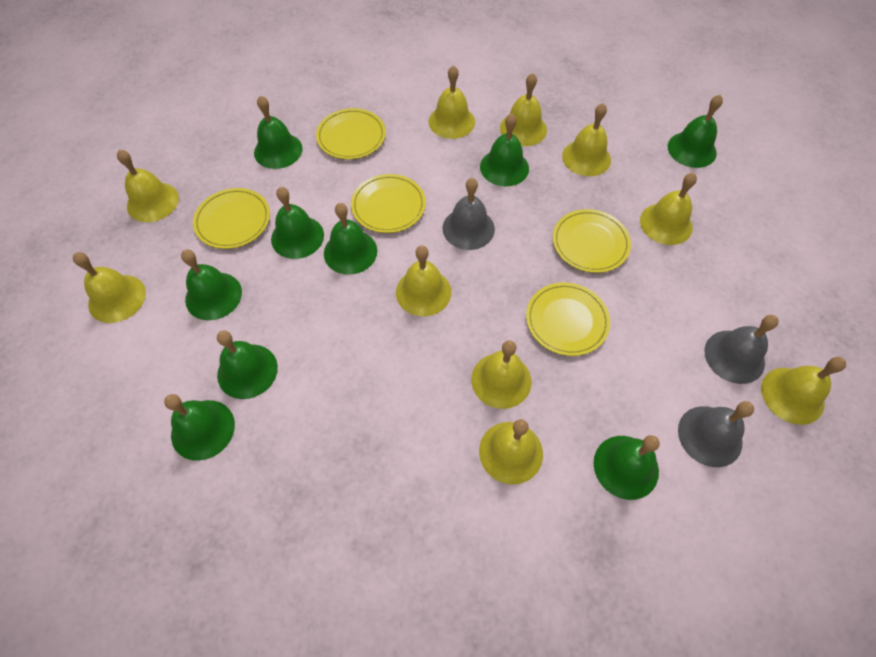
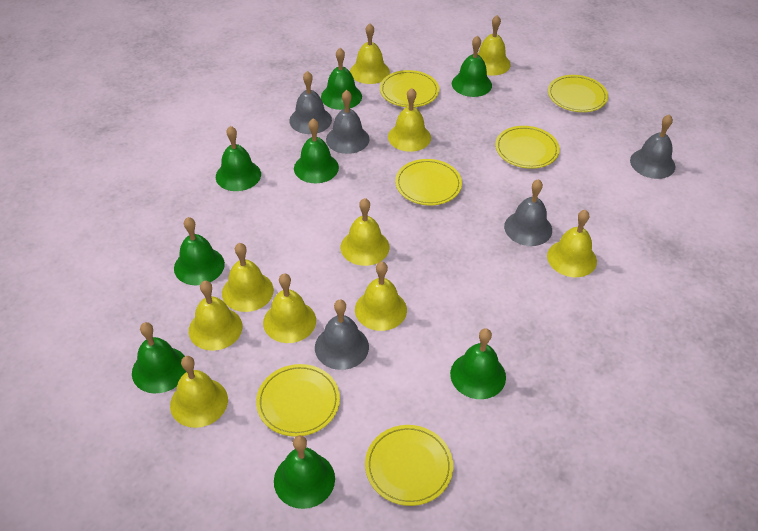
green bell: 9 -> 8
grey bell: 3 -> 5
yellow plate: 5 -> 6

